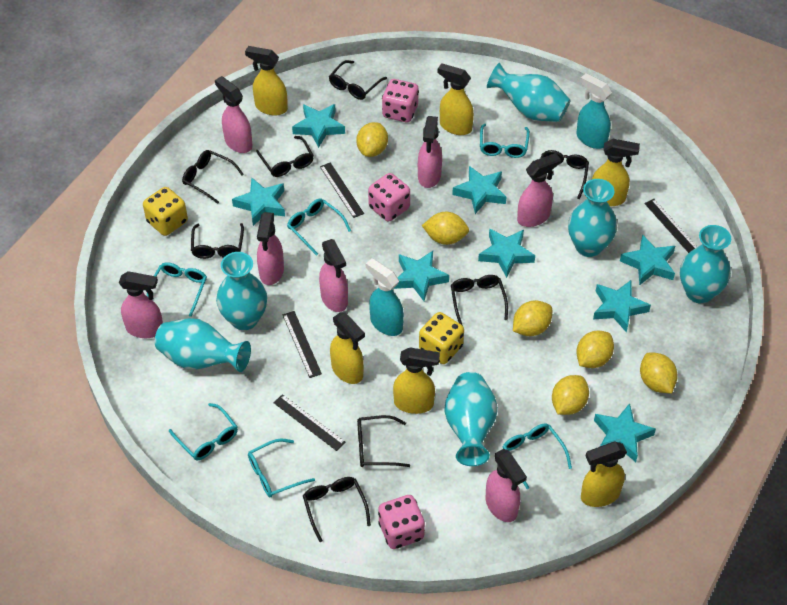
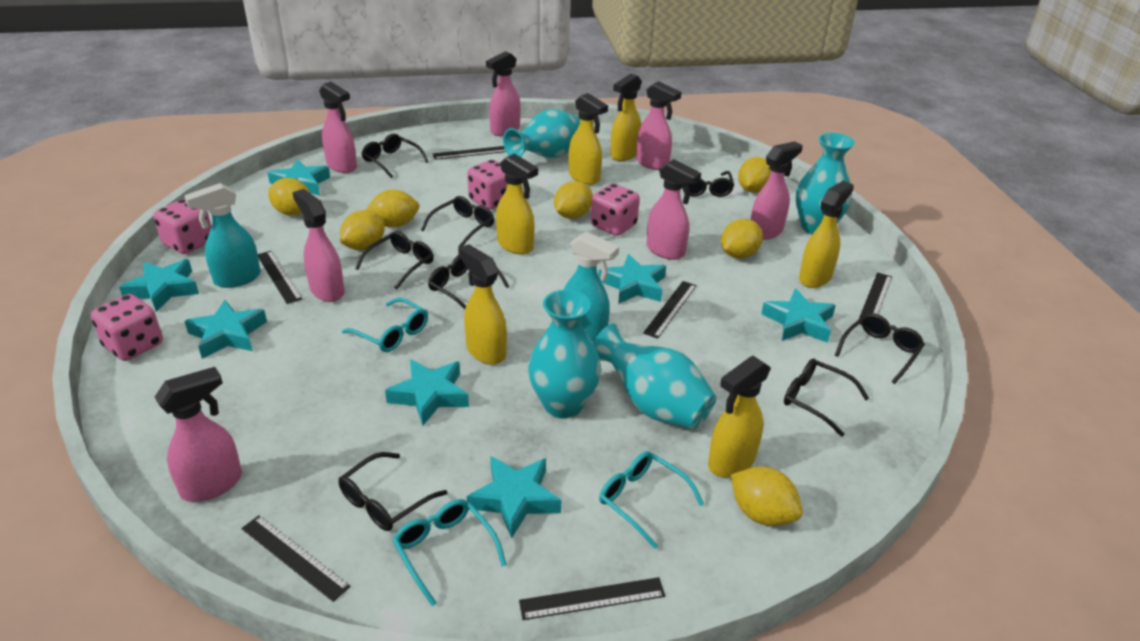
black ruler: 4 -> 6
pink dice: 3 -> 4
turquoise glasses: 6 -> 3
turquoise star: 8 -> 7
turquoise vase: 6 -> 4
yellow dice: 2 -> 0
yellow lemon: 6 -> 7

